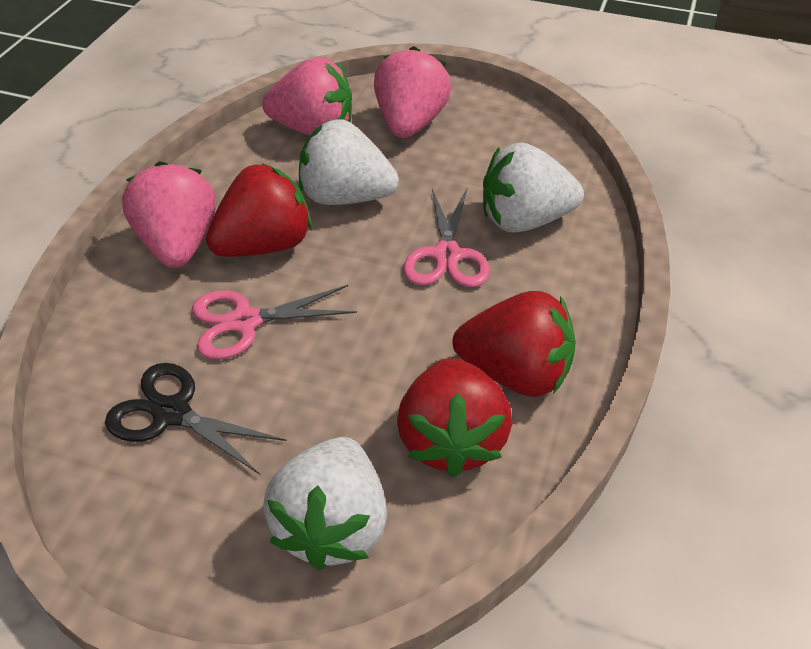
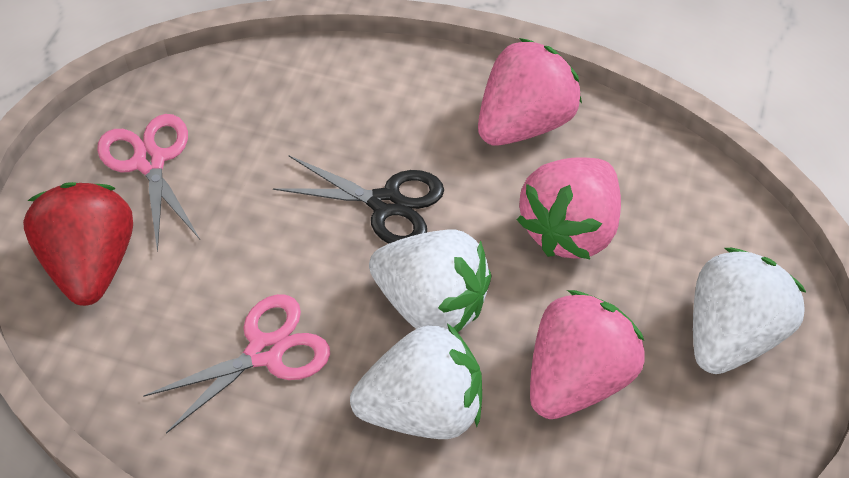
red strawberry: 3 -> 1

